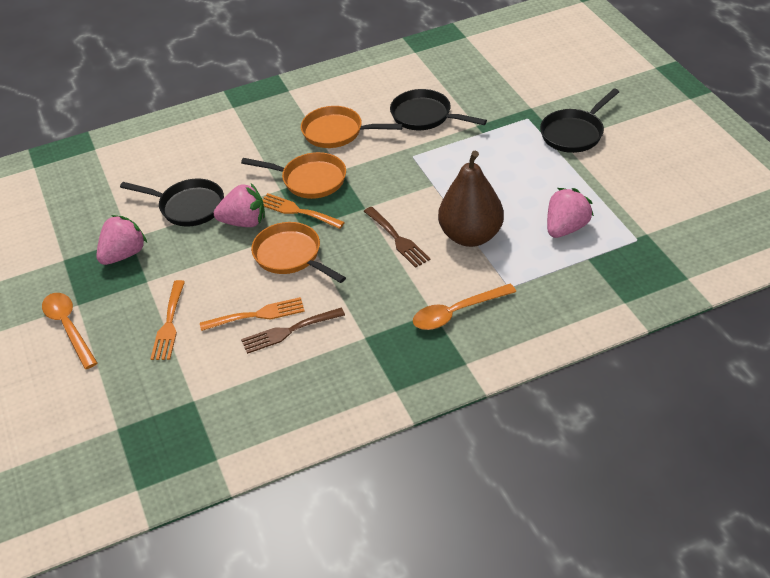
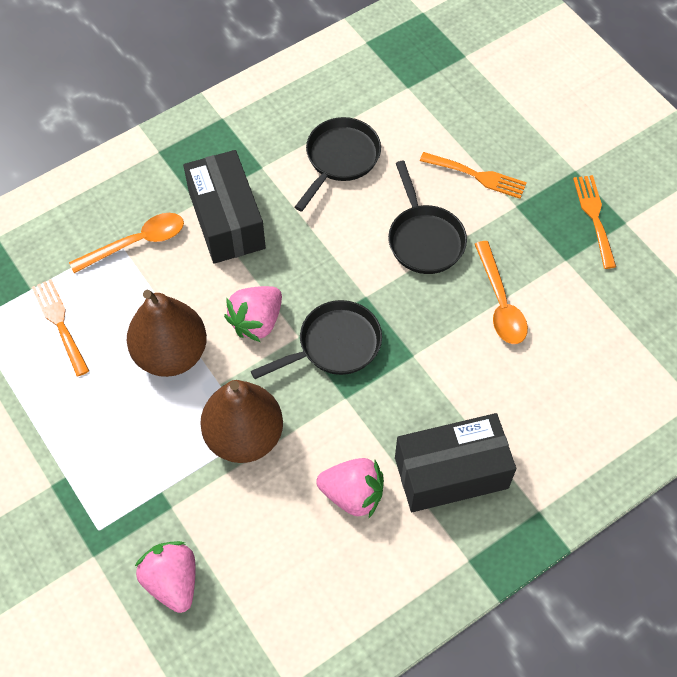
black box: 0 -> 2
brown fork: 2 -> 0
brown pear: 1 -> 2
orange pan: 3 -> 0

